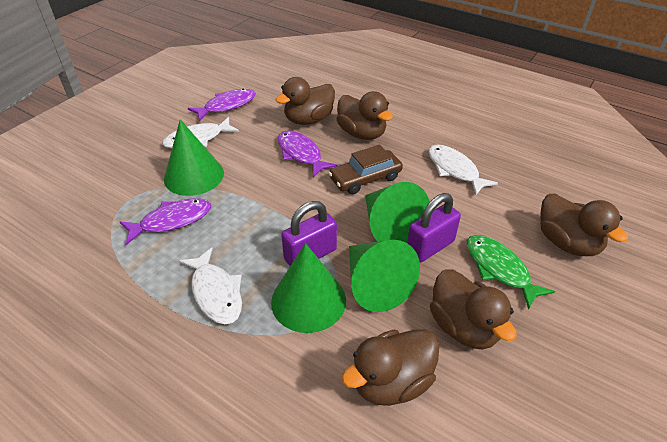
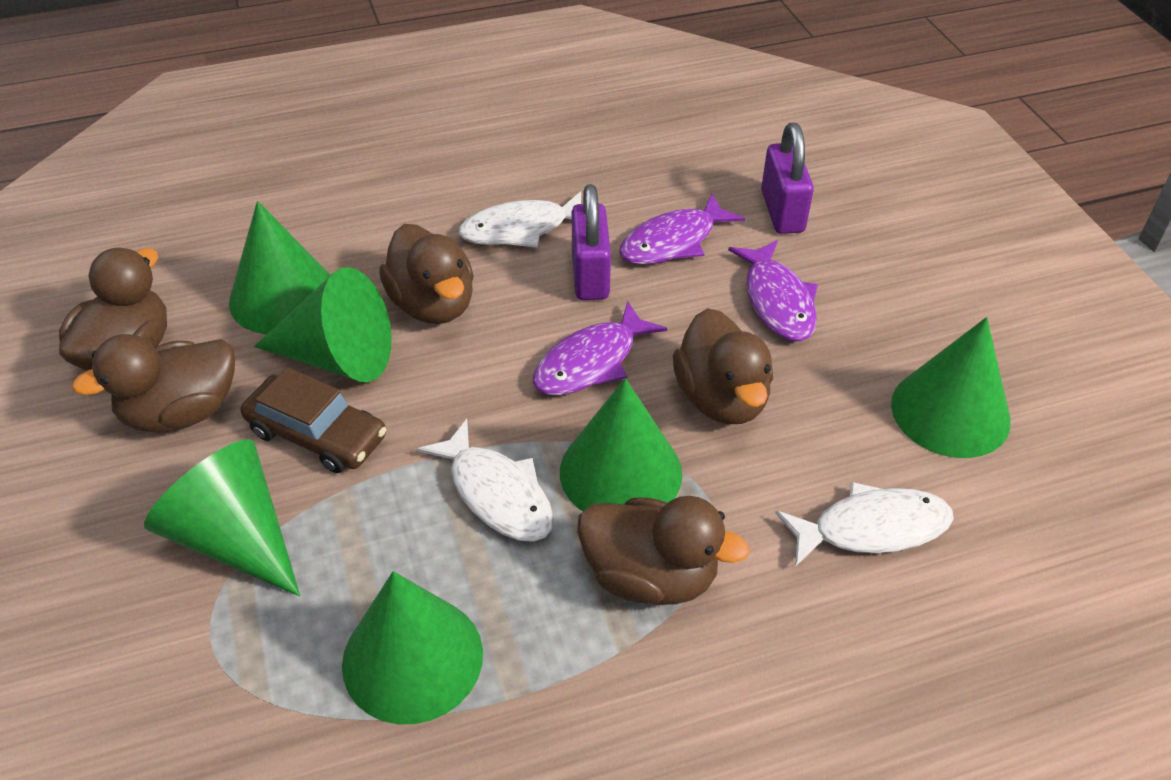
green cone: 4 -> 6
green fish: 1 -> 0

